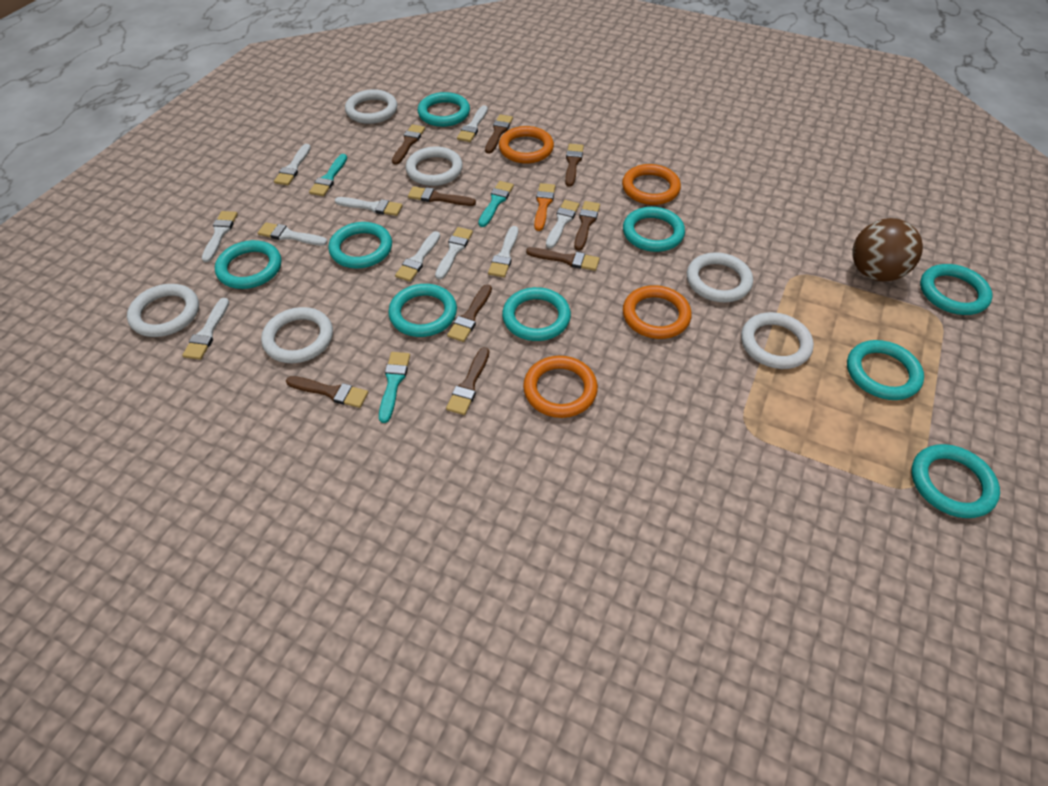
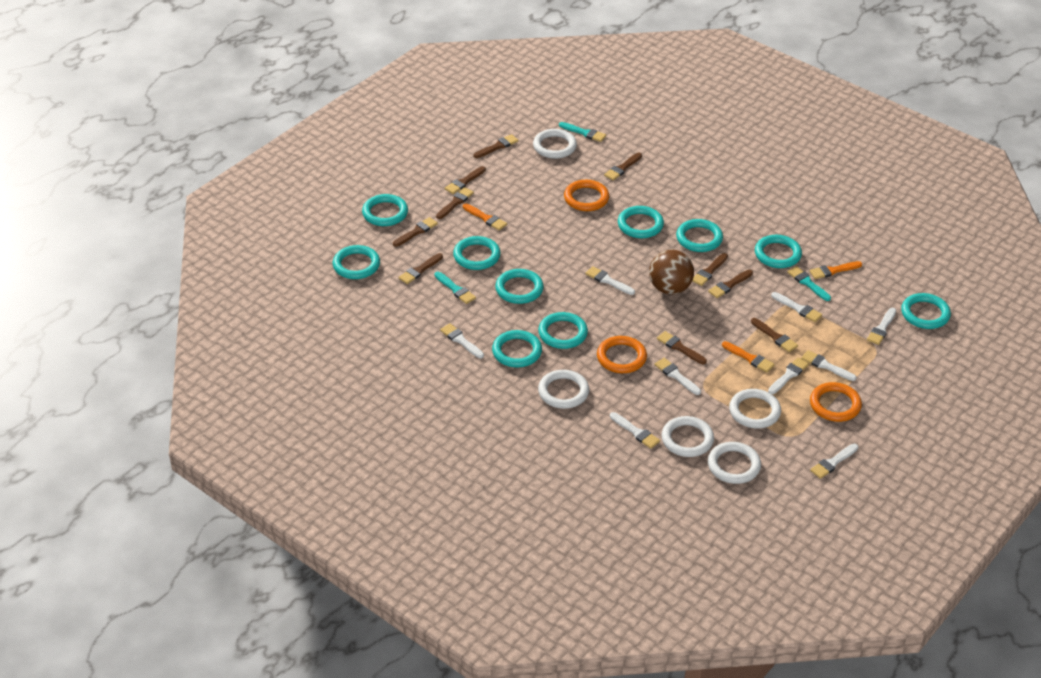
brown brush: 9 -> 10
orange brush: 1 -> 3
orange ring: 4 -> 3
turquoise ring: 9 -> 10
white brush: 10 -> 9
white ring: 6 -> 5

